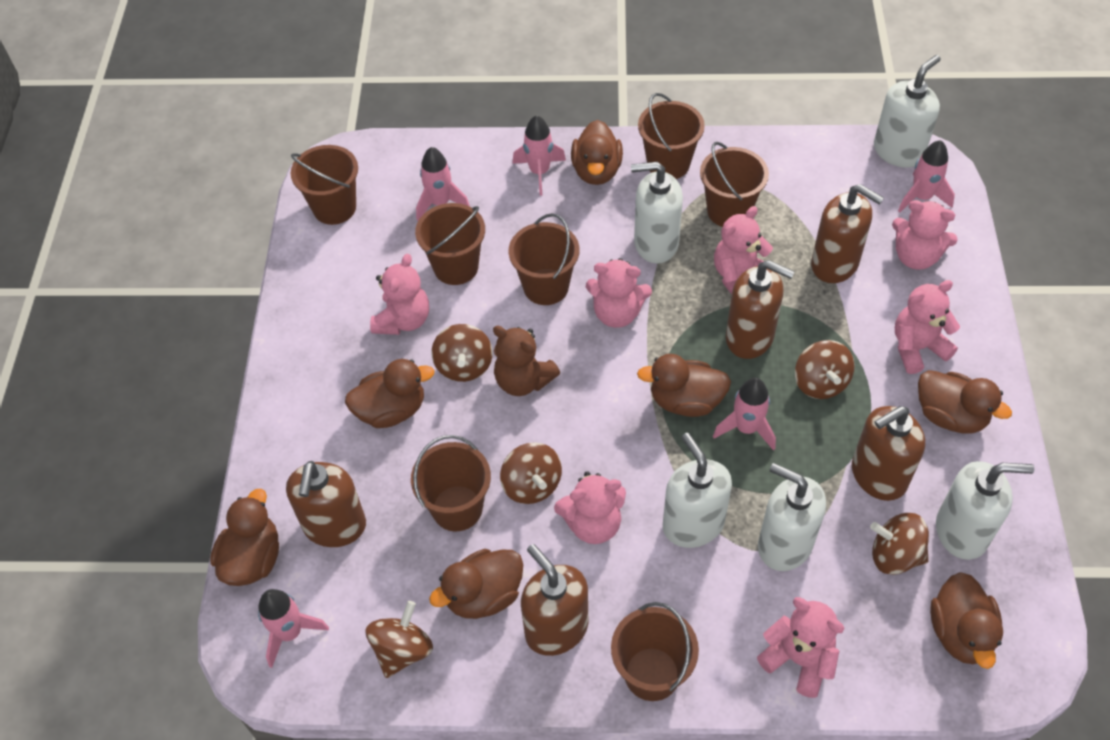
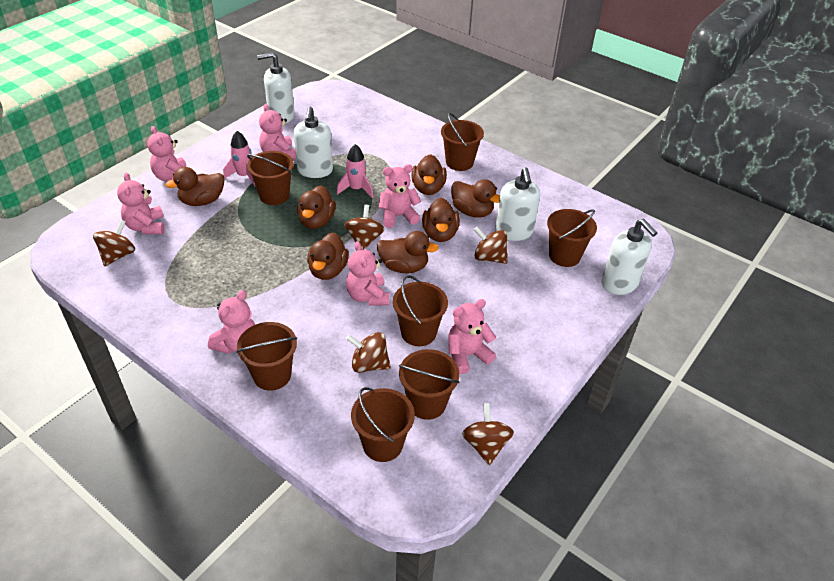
brown soap dispenser: 5 -> 0
brown teddy bear: 1 -> 0
pink rocket: 5 -> 2
white soap dispenser: 5 -> 4

